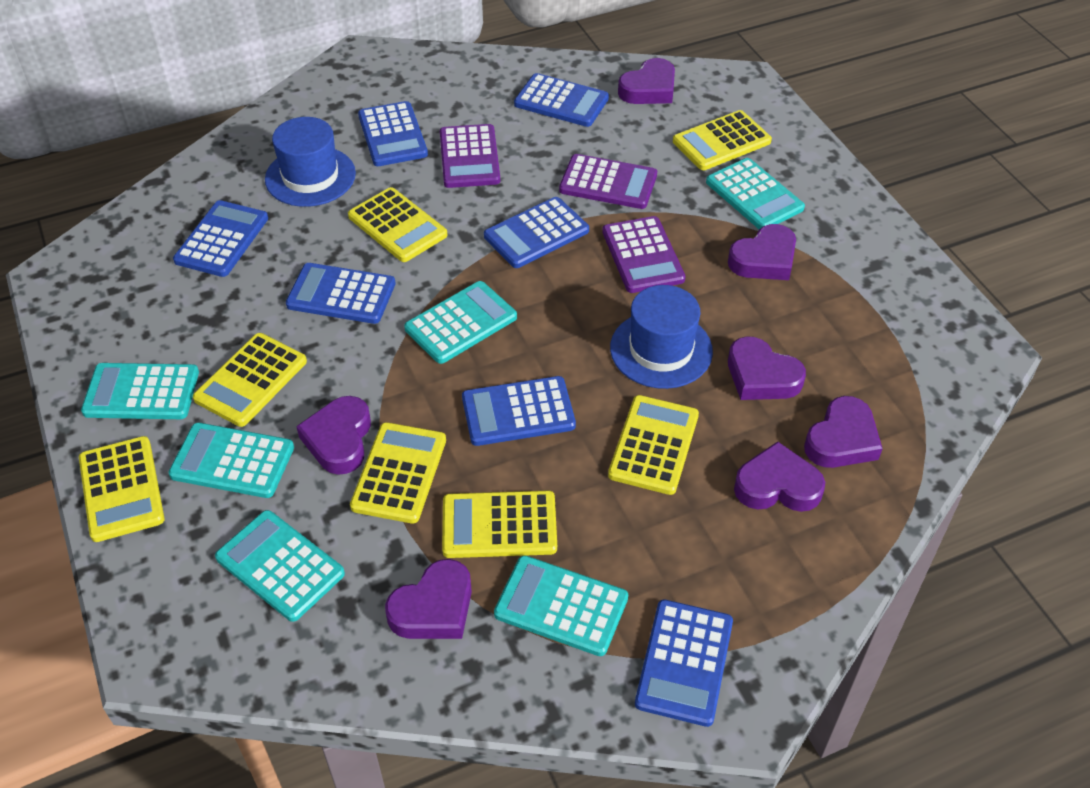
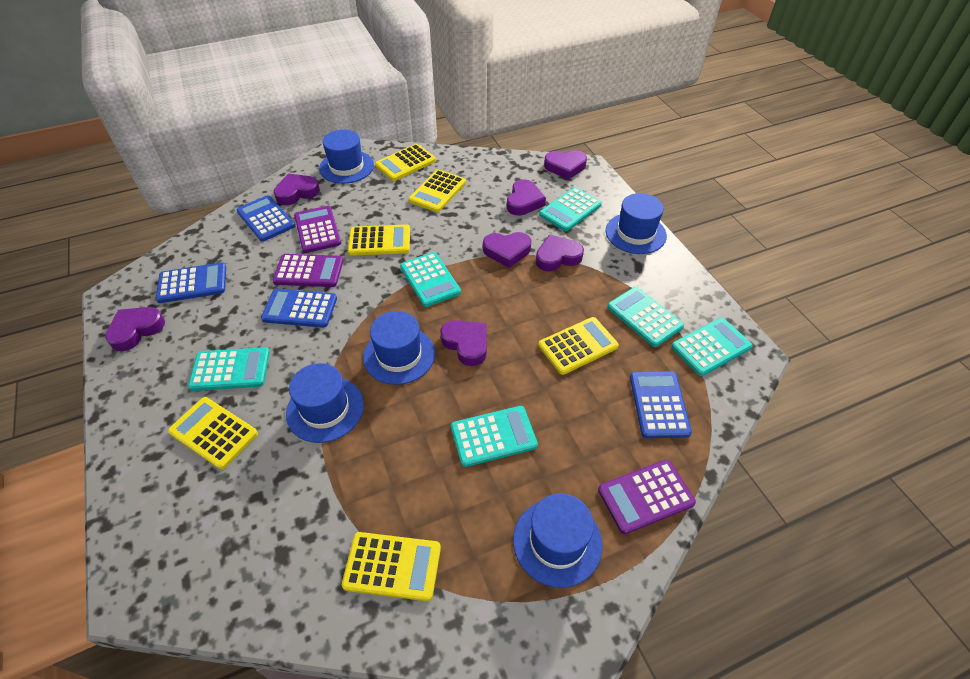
blue calculator: 7 -> 4
blue hat: 2 -> 5
yellow calculator: 7 -> 6

